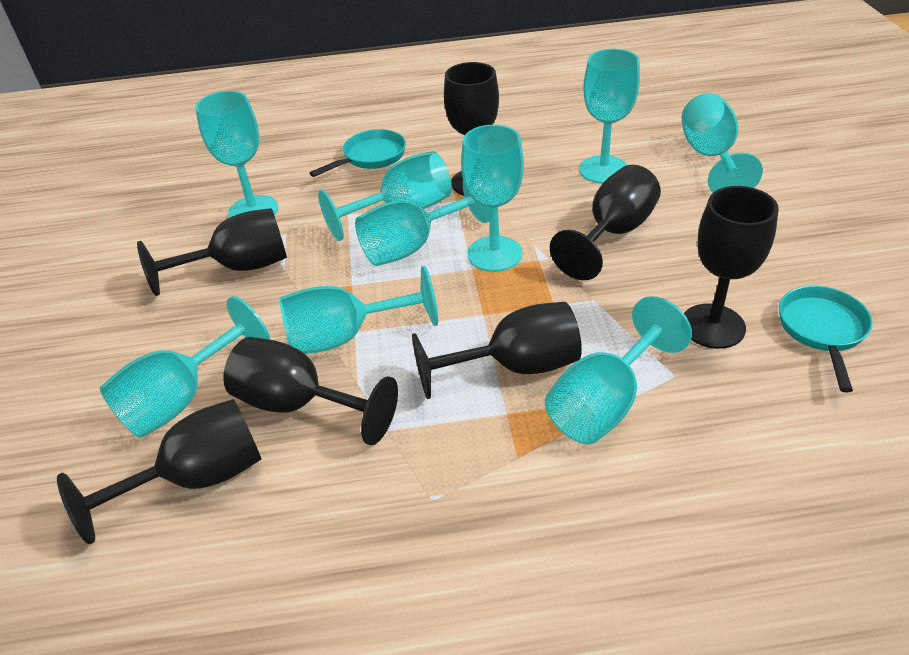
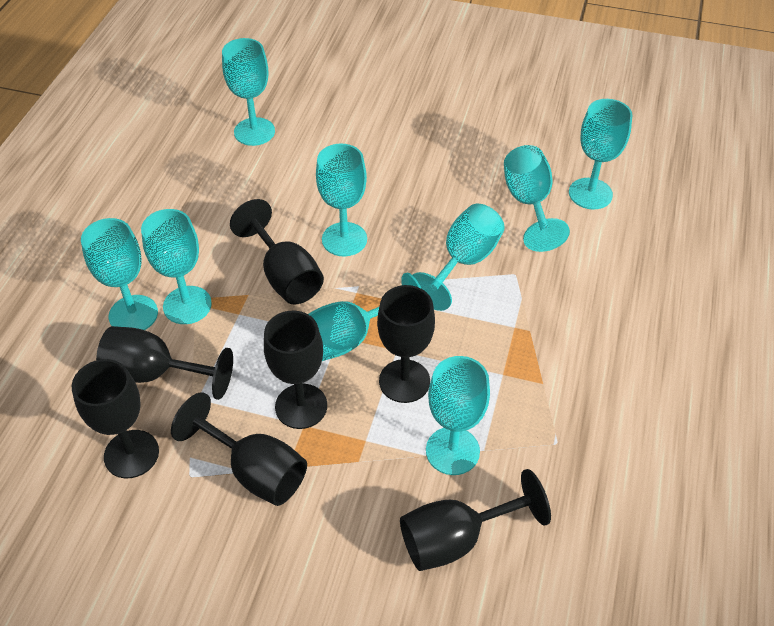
turquoise pan: 2 -> 0

